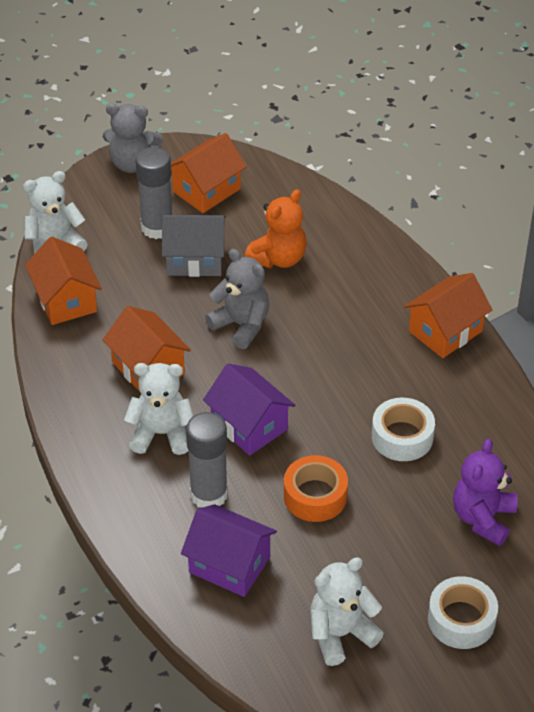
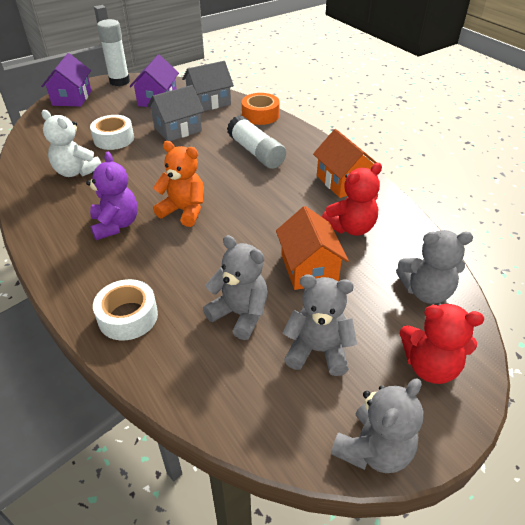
grey glue stick: 2 -> 0
grey house: 1 -> 2
grey teddy bear: 2 -> 4
orange house: 4 -> 2
red teddy bear: 0 -> 2
white glue stick: 0 -> 2
white teddy bear: 3 -> 1

